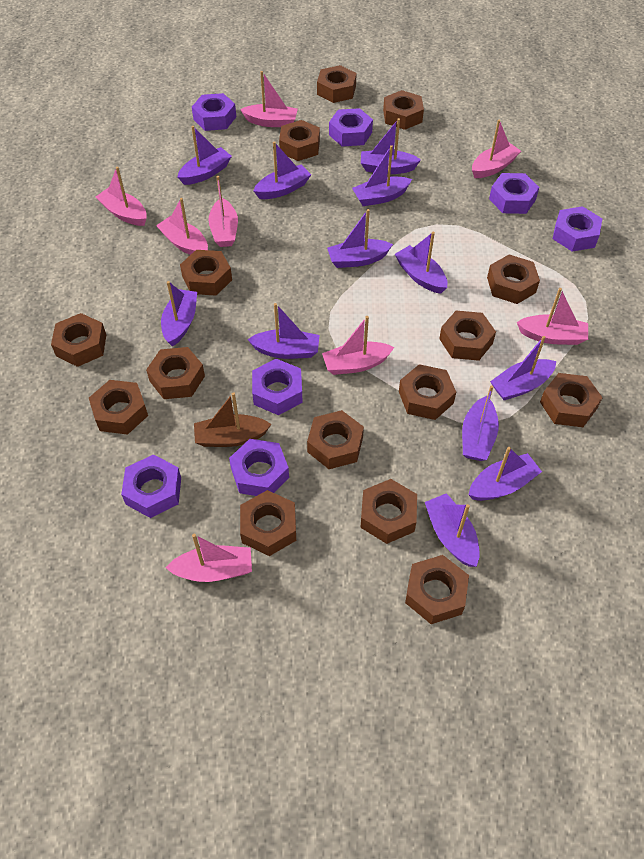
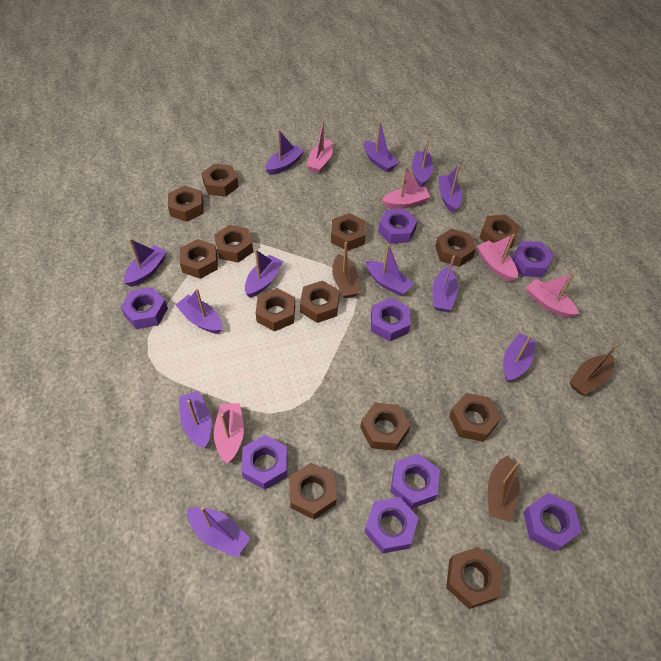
brown boat: 1 -> 3
brown nut: 15 -> 13
pink boat: 8 -> 5
purple nut: 7 -> 8

